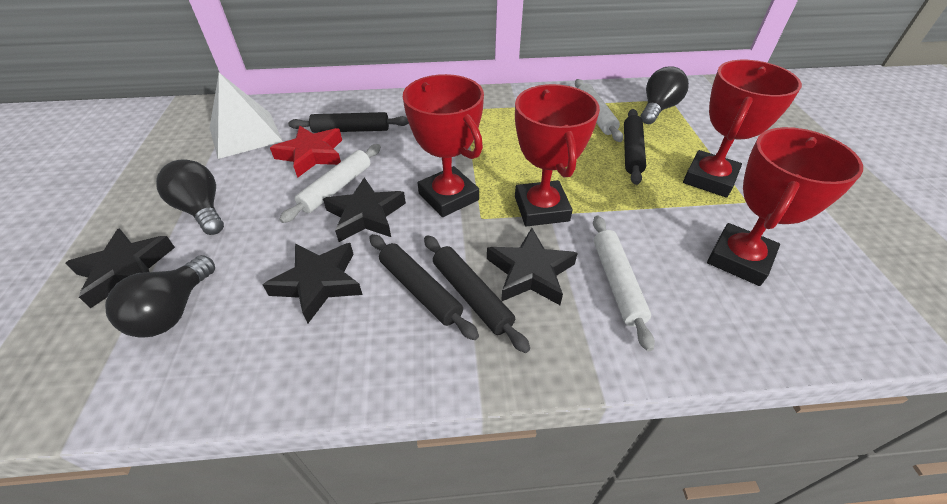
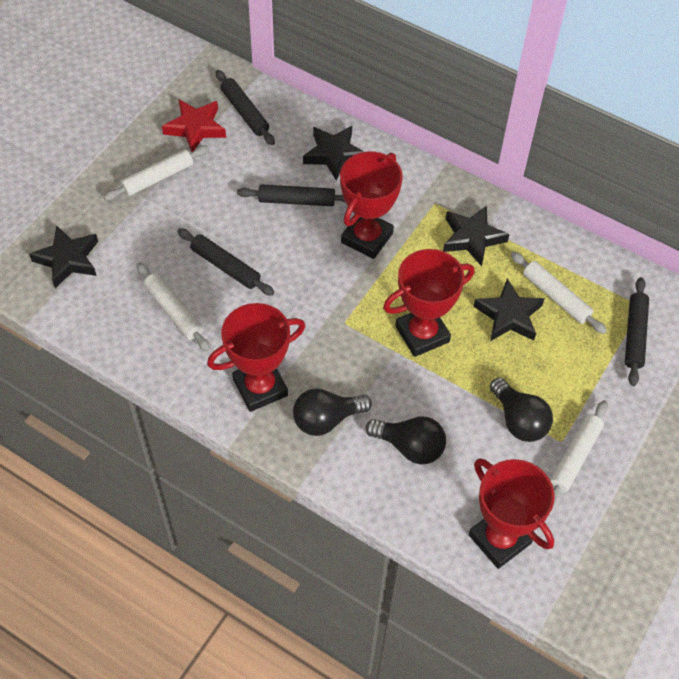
white pyramid: 1 -> 0
white rolling pin: 3 -> 4

